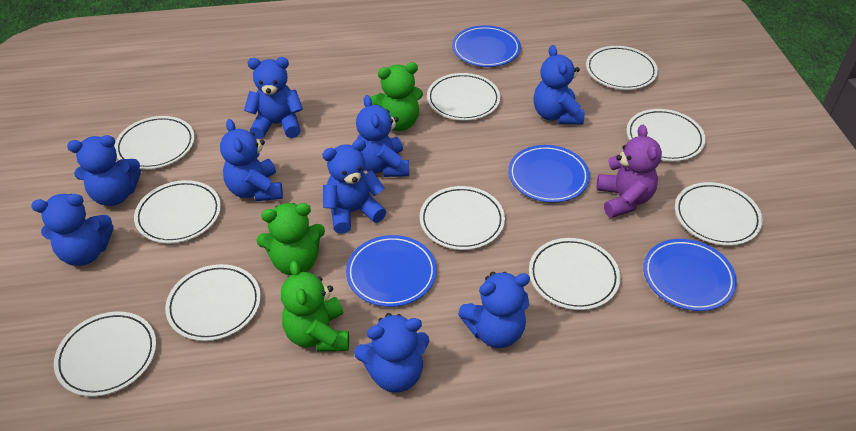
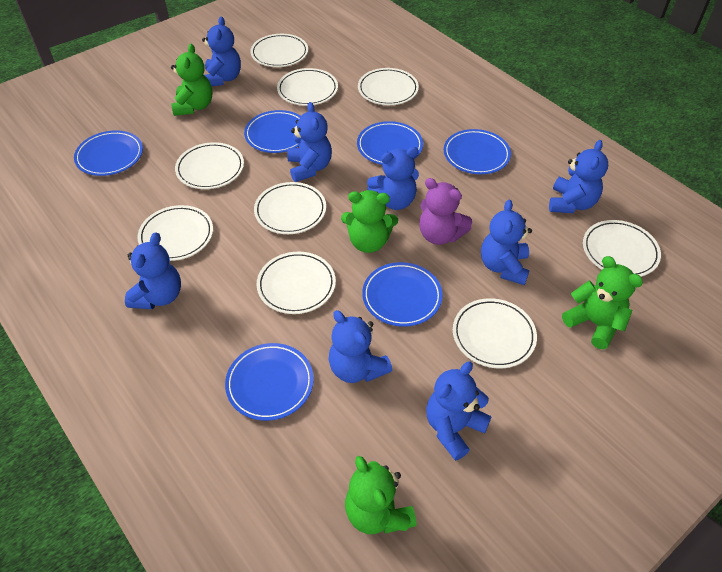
blue plate: 4 -> 6
blue teddy bear: 9 -> 8
green teddy bear: 3 -> 4
white plate: 10 -> 9

